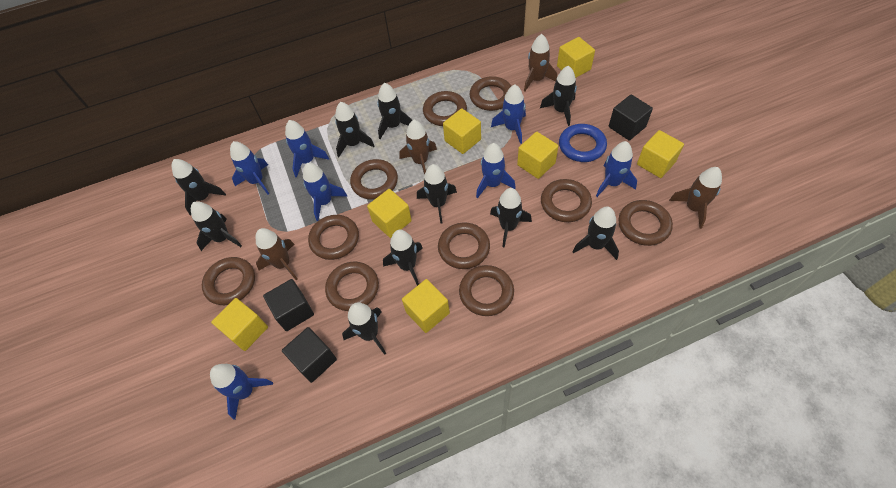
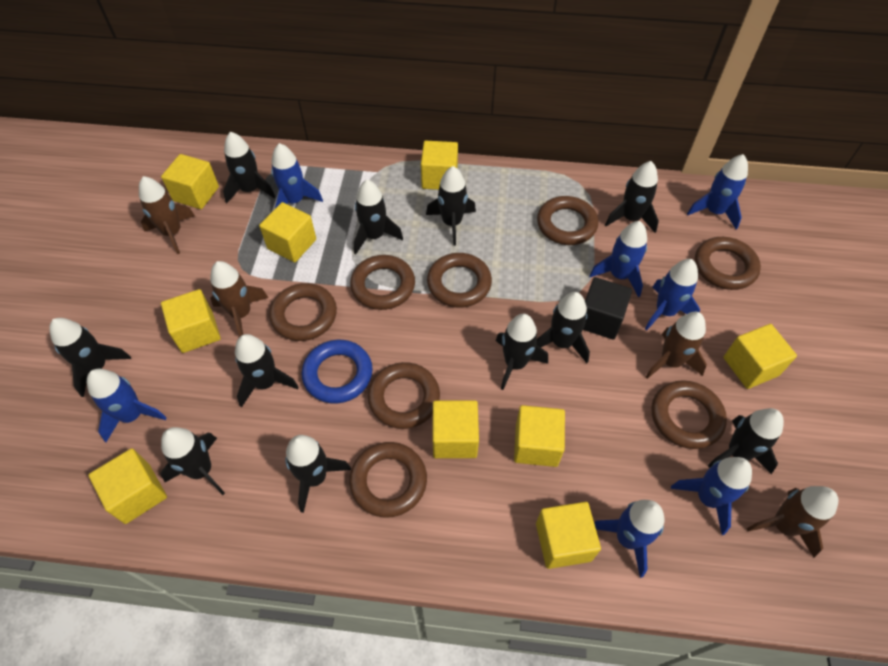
black cube: 3 -> 1
black rocket: 10 -> 11
brown ring: 10 -> 8
yellow cube: 7 -> 9

